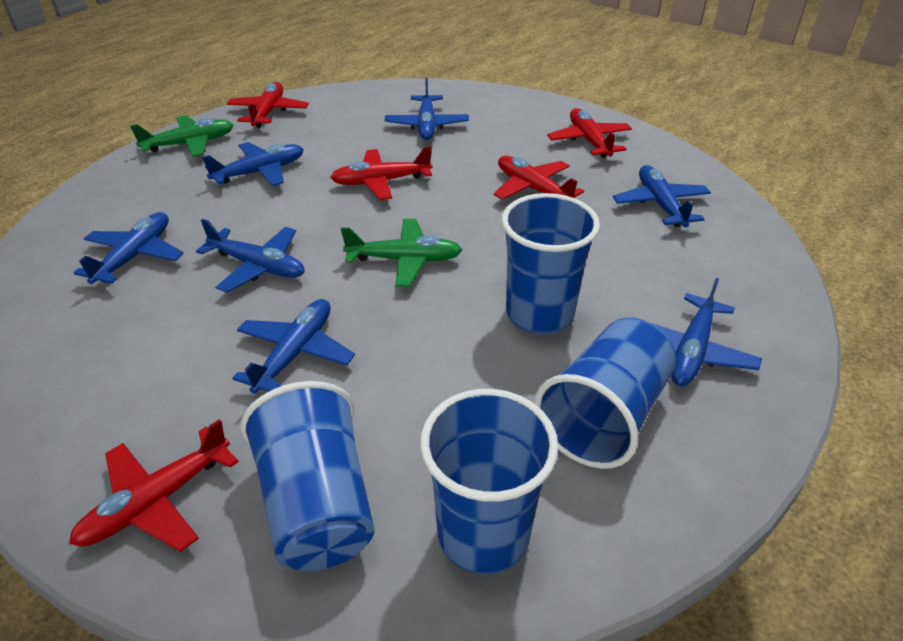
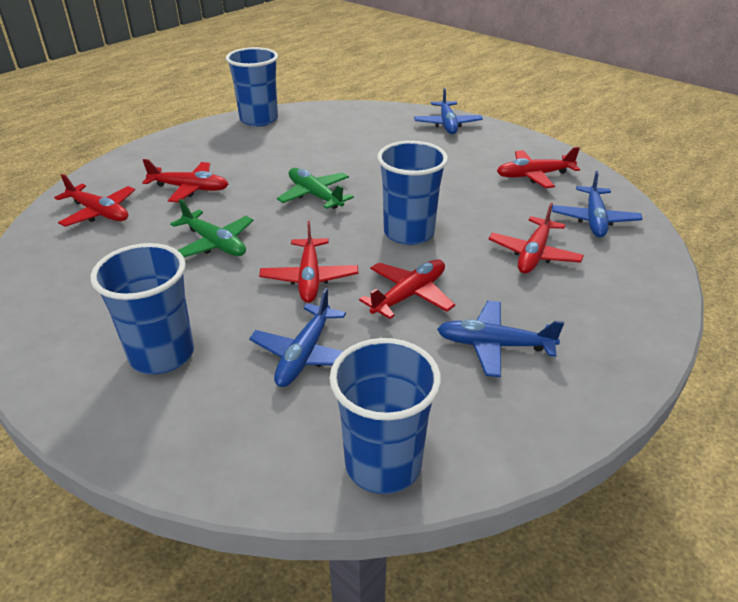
blue plane: 7 -> 4
red plane: 5 -> 6

